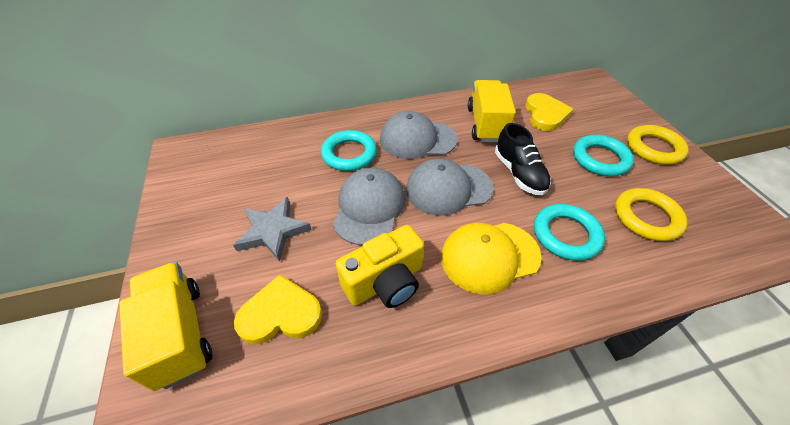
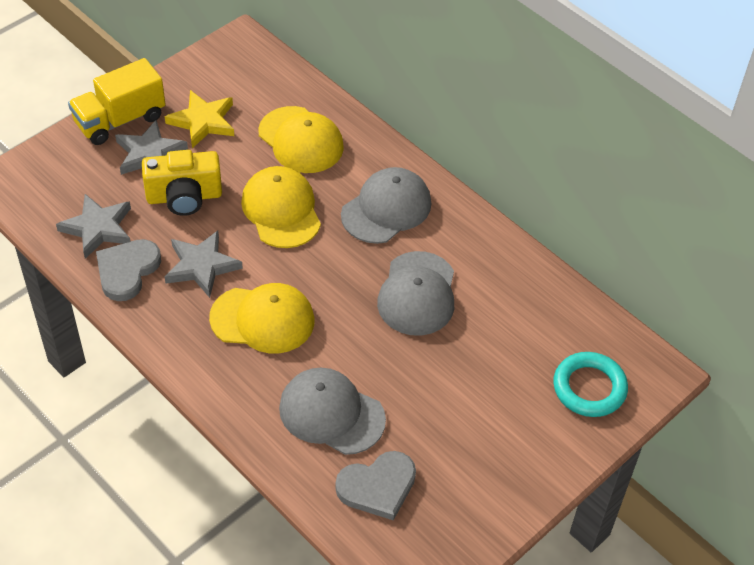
black shoe: 1 -> 0
grey heart: 0 -> 2
grey star: 1 -> 3
turquoise ring: 3 -> 1
yellow cap: 1 -> 3
yellow heart: 2 -> 0
yellow ring: 2 -> 0
yellow star: 0 -> 1
yellow truck: 2 -> 1

